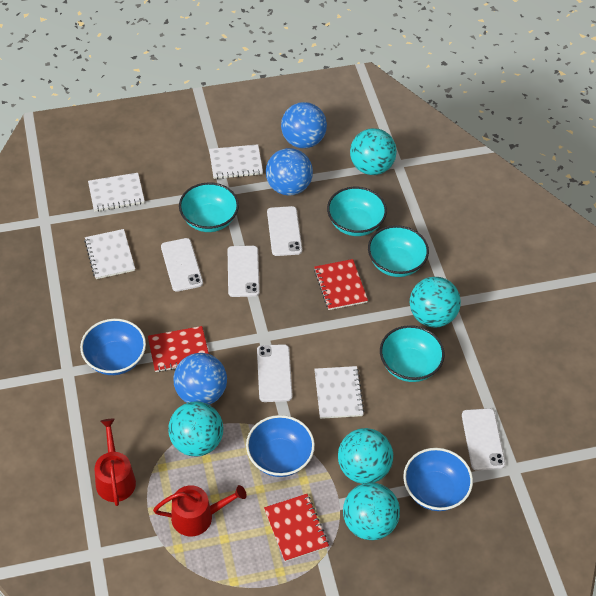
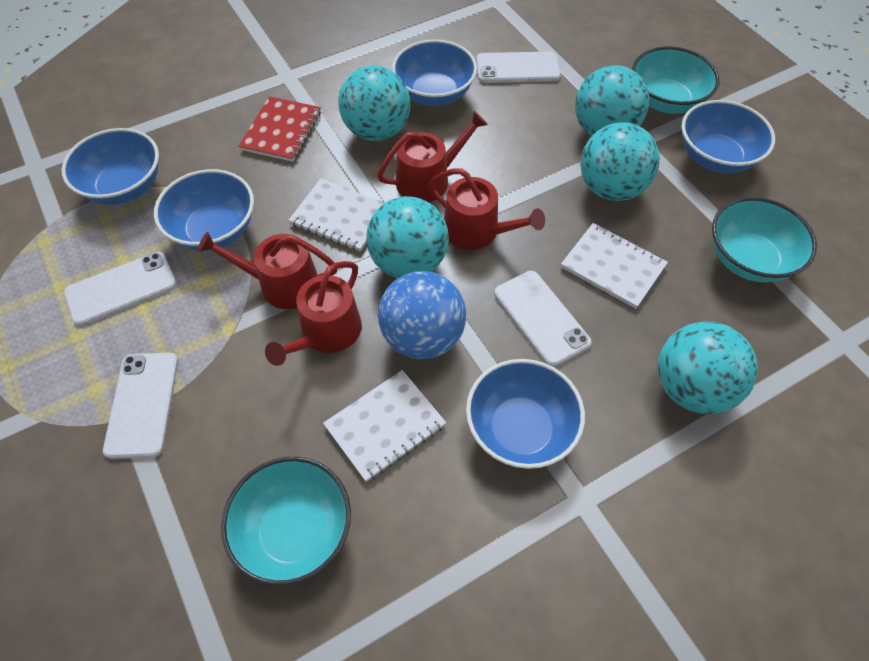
blue ball: 3 -> 1
blue bowl: 3 -> 5
red notebook: 3 -> 1
red watering can: 2 -> 4
turquoise bowl: 4 -> 3
white notebook: 4 -> 3
white phone: 5 -> 4

